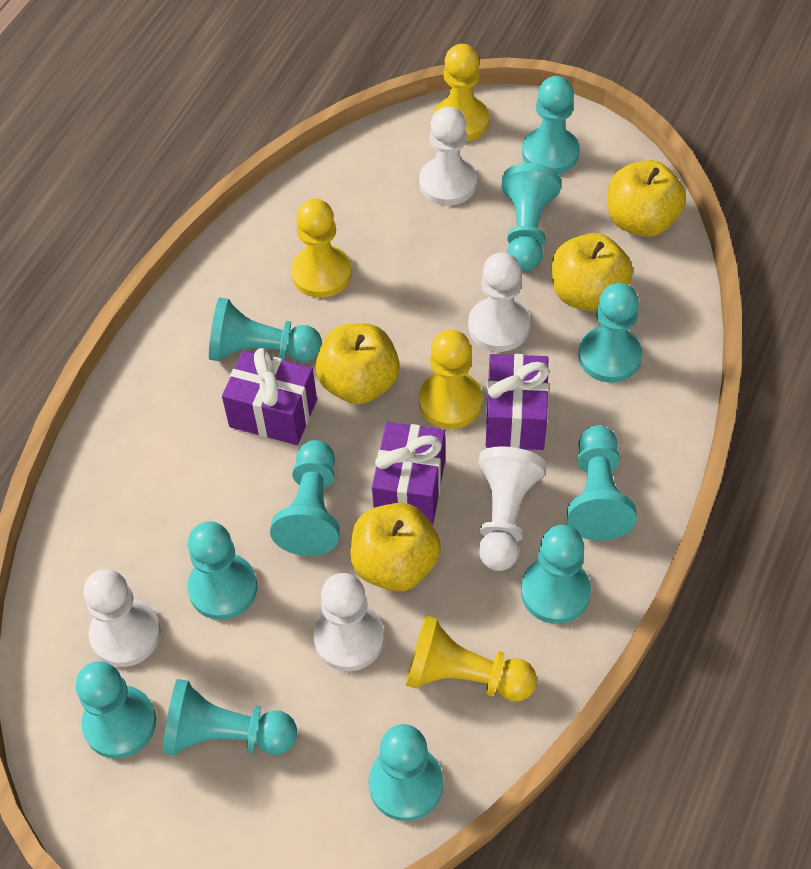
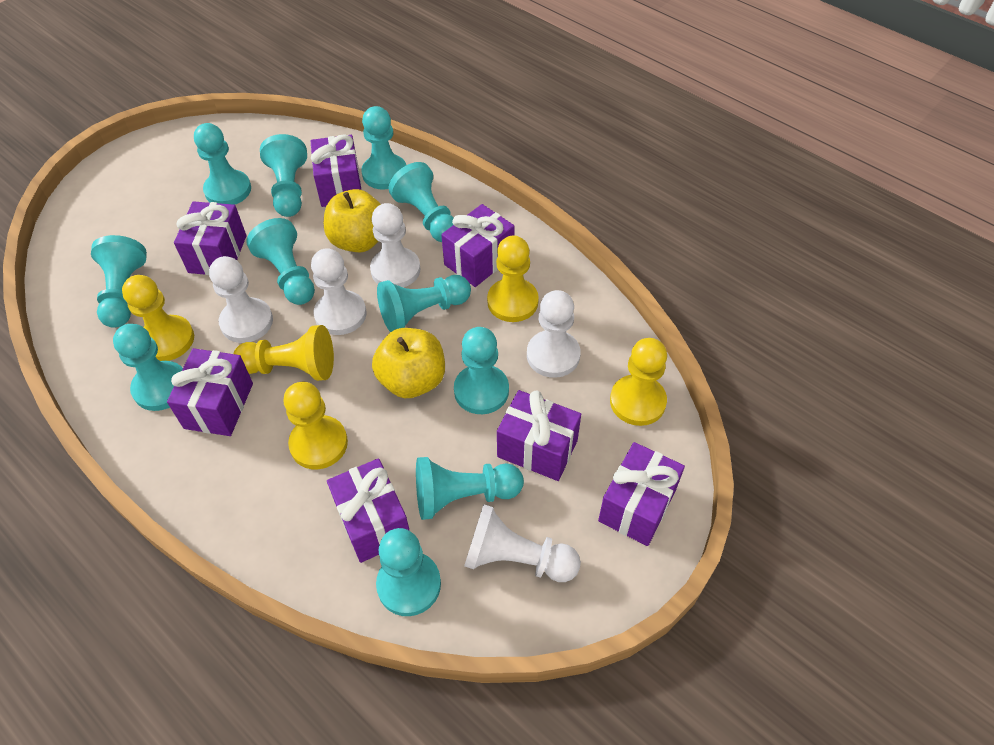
purple gift: 3 -> 7
yellow apple: 4 -> 2
yellow pawn: 4 -> 5

